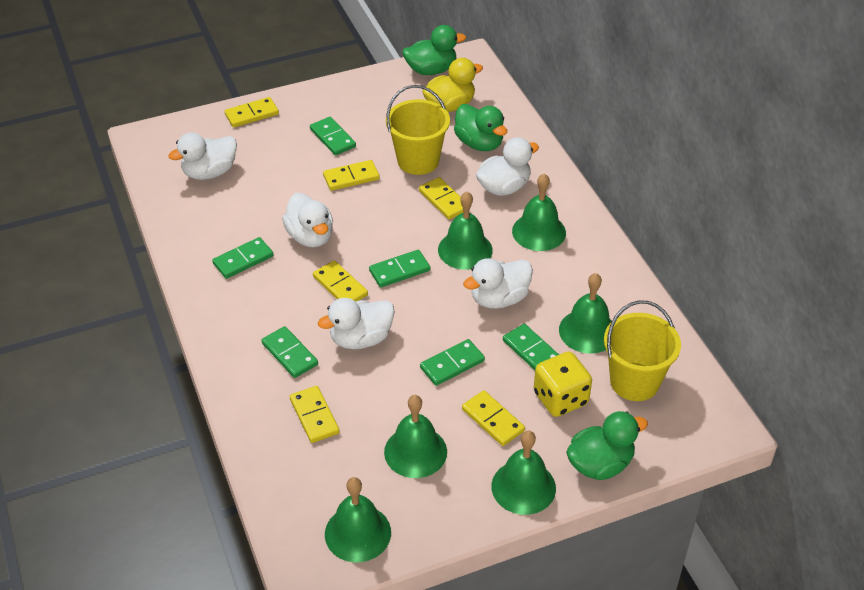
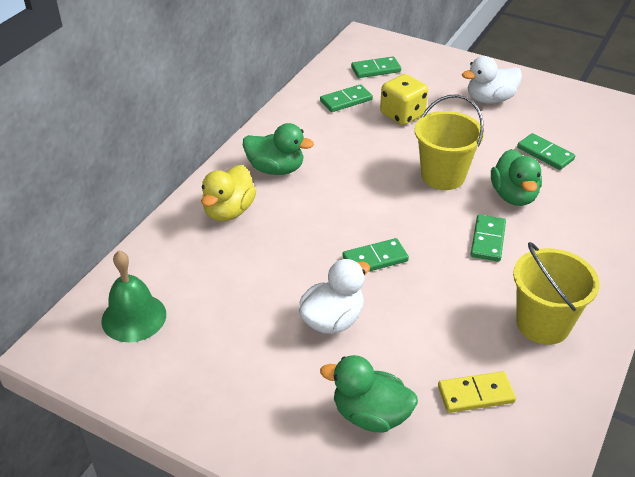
green bell: 6 -> 1
green domino: 6 -> 5
white duck: 5 -> 2
yellow domino: 6 -> 1

